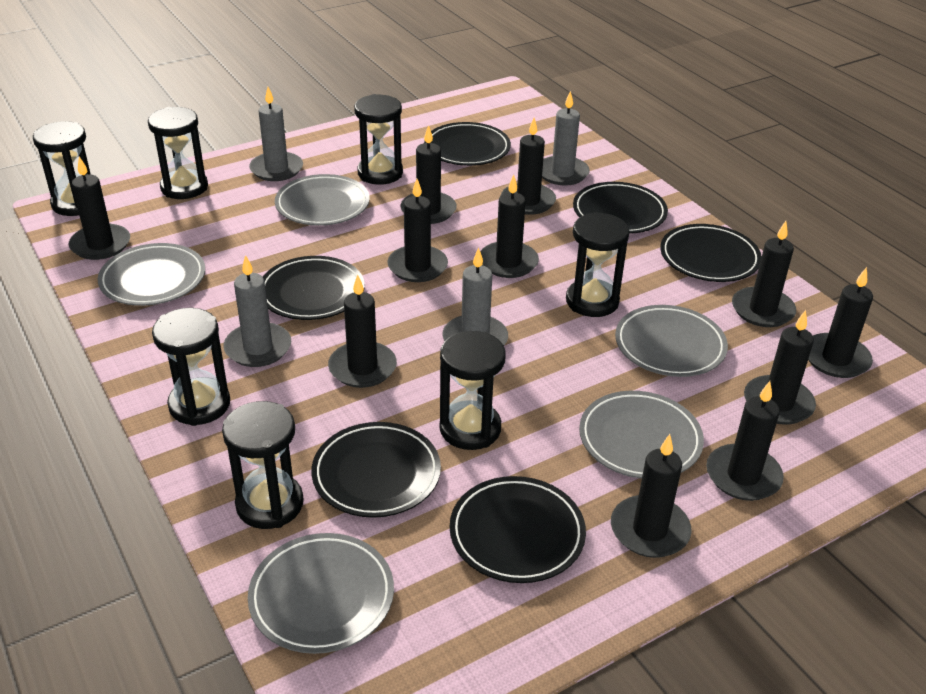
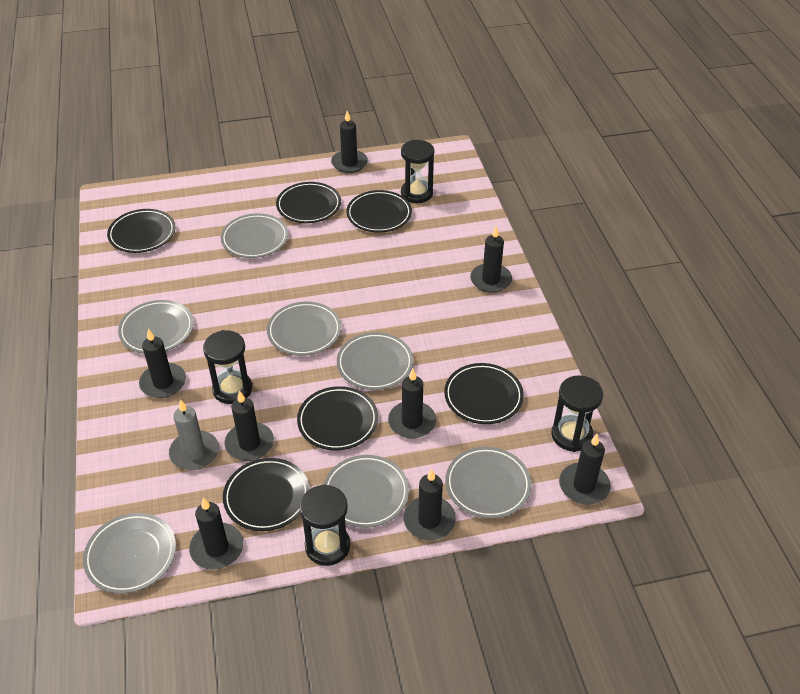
black candle: 11 -> 8
black hourglass: 7 -> 4
grey candle: 4 -> 1
grey plate: 5 -> 7

